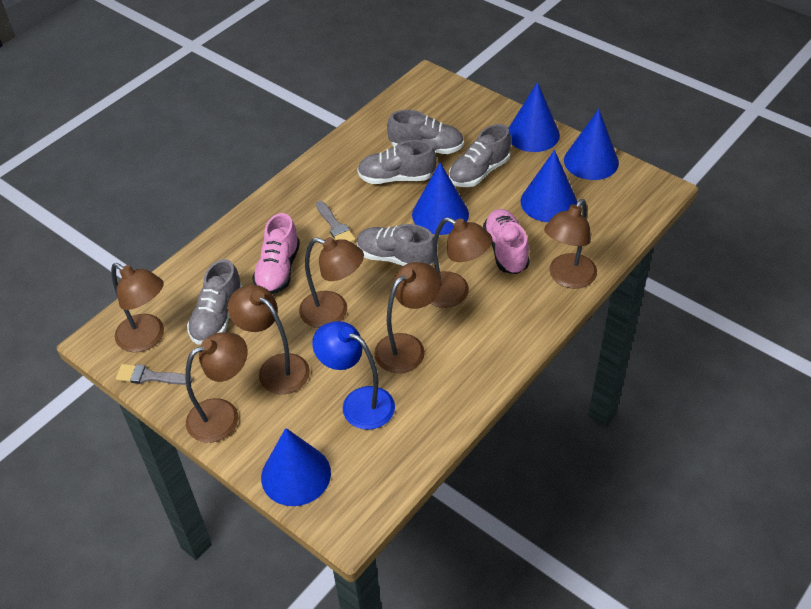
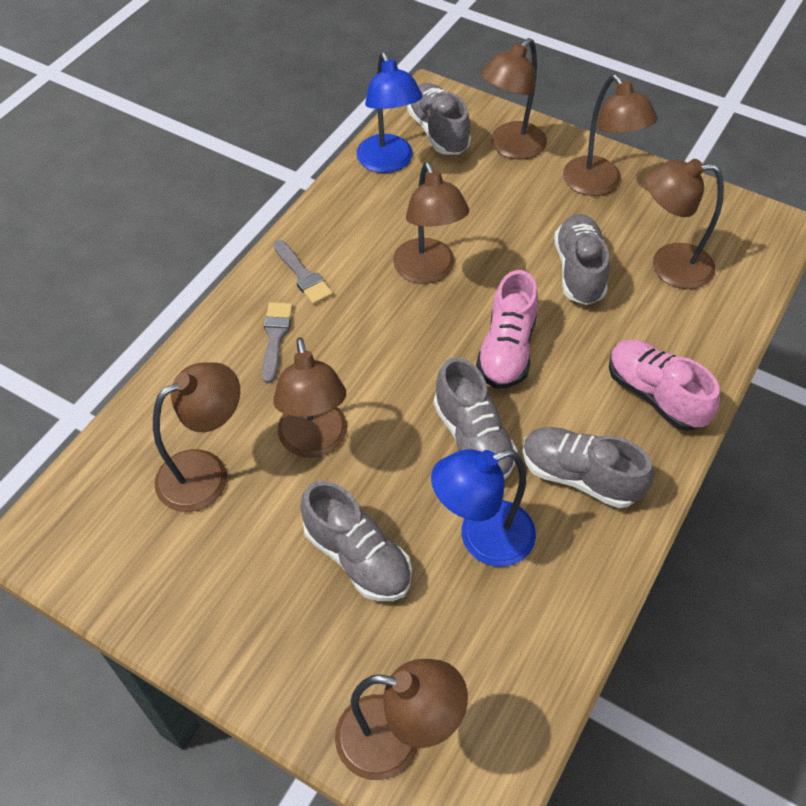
blue cone: 5 -> 0
blue lamp: 1 -> 2

